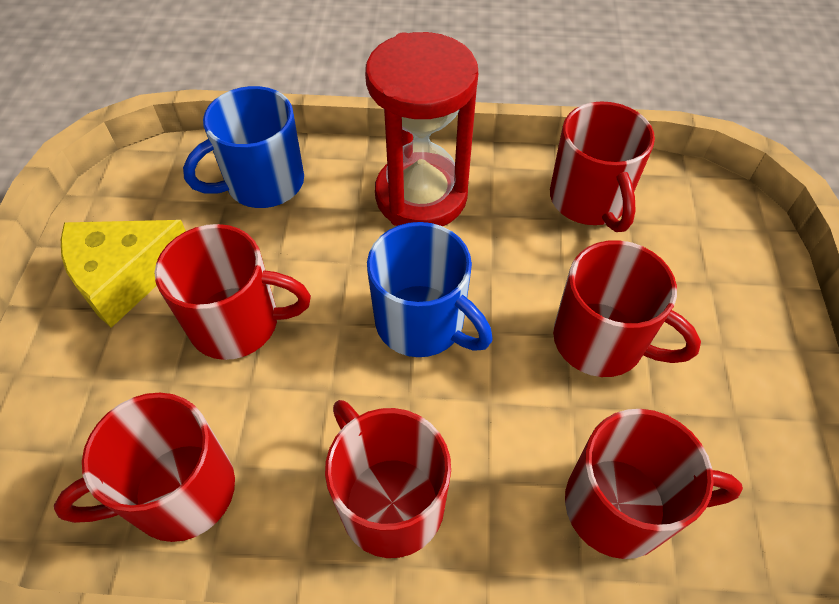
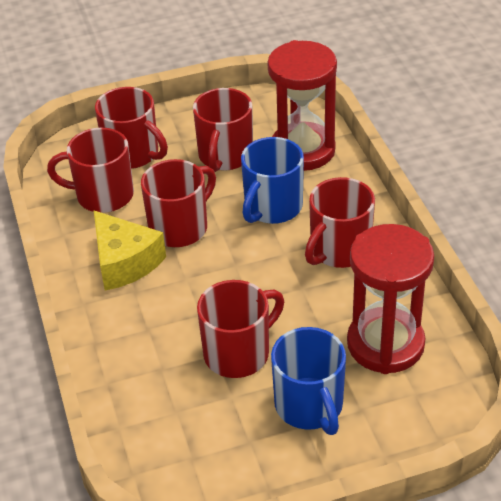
red hourglass: 1 -> 2

